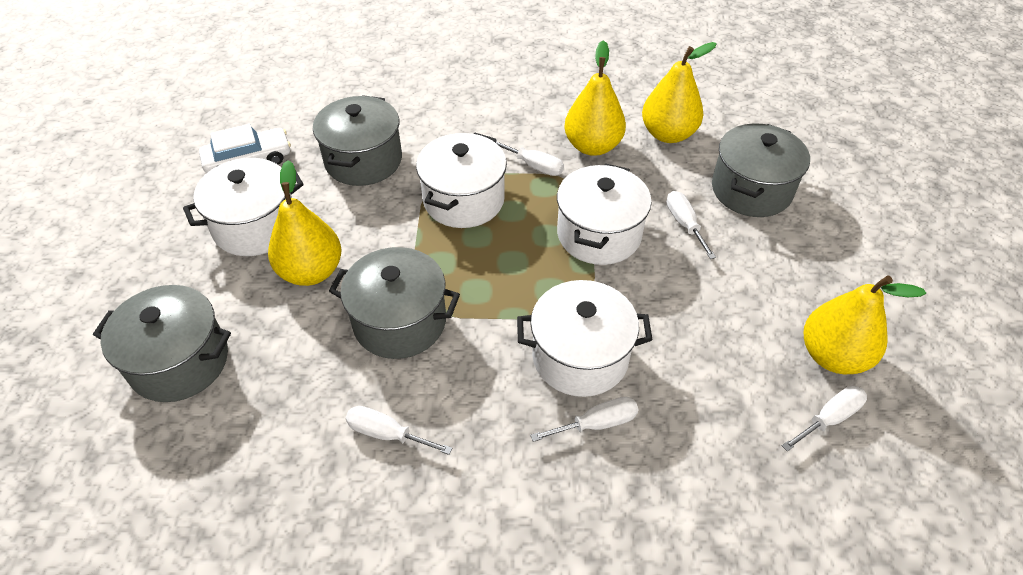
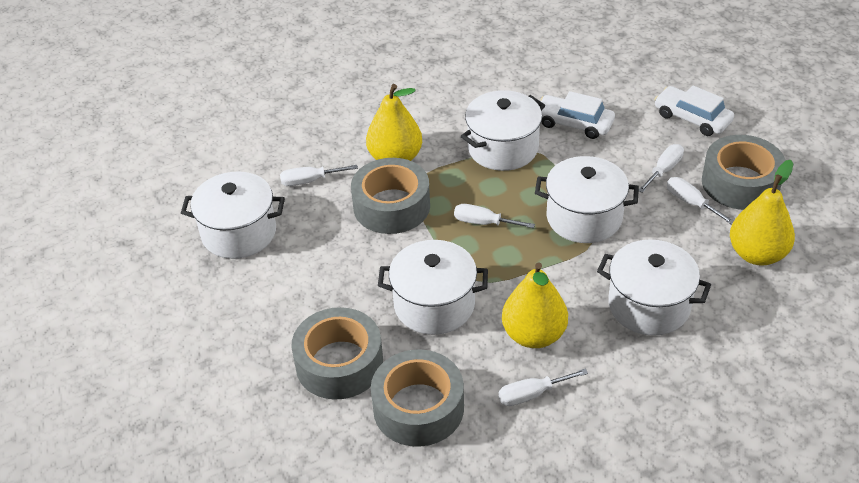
grey pot: 4 -> 0
grey tape: 0 -> 4
white car: 1 -> 2
white pot: 4 -> 5
yellow pear: 4 -> 3

